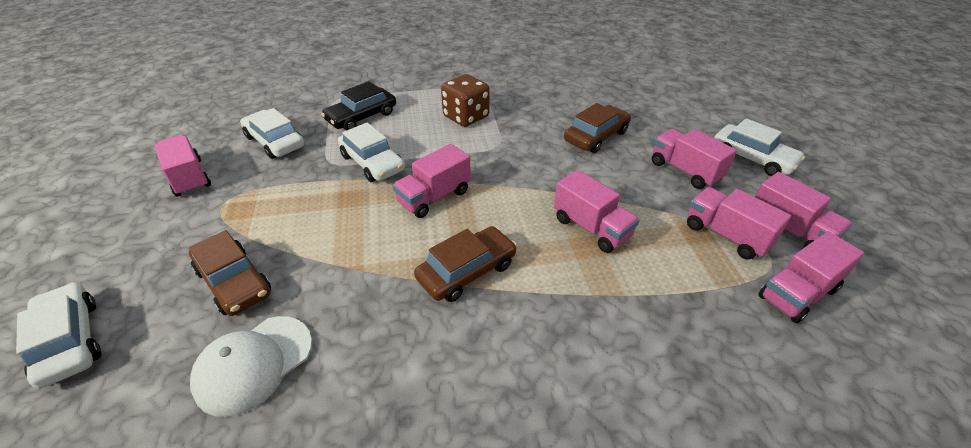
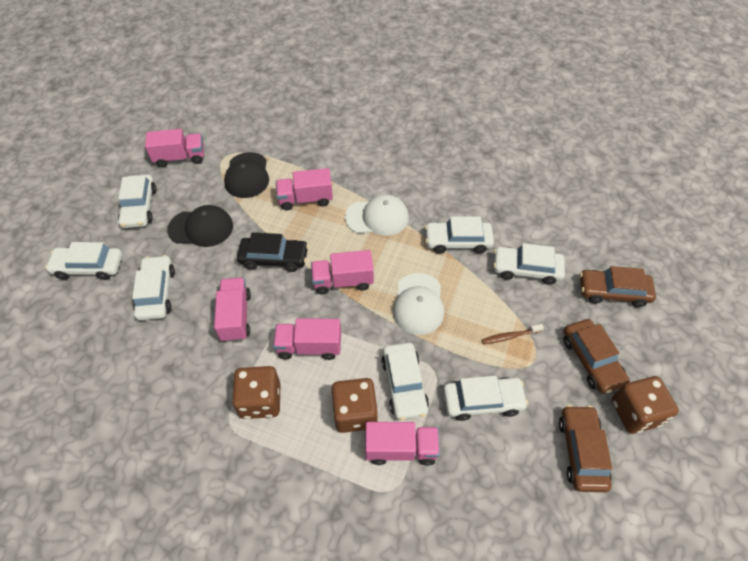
black cap: 0 -> 2
brown dice: 1 -> 3
brown toothbrush: 0 -> 1
pink truck: 7 -> 6
white cap: 1 -> 2
white car: 4 -> 7

